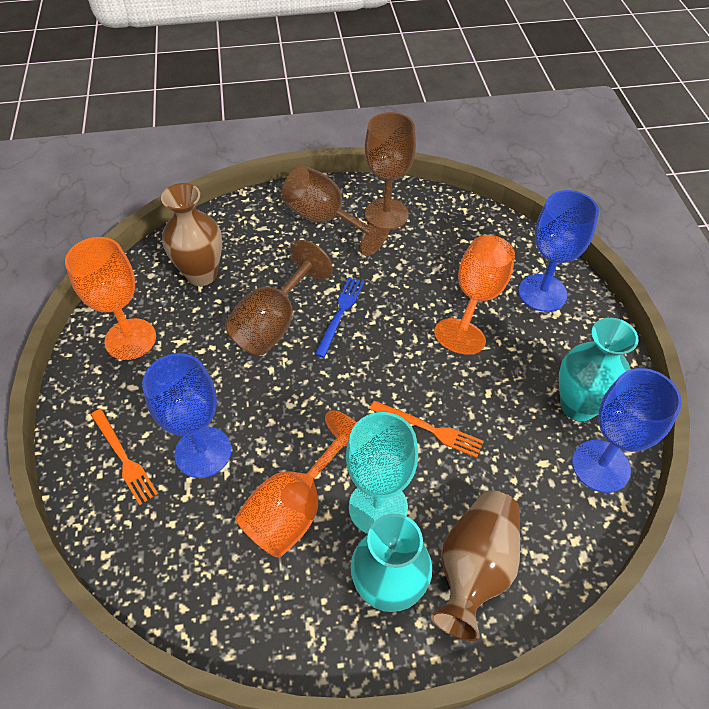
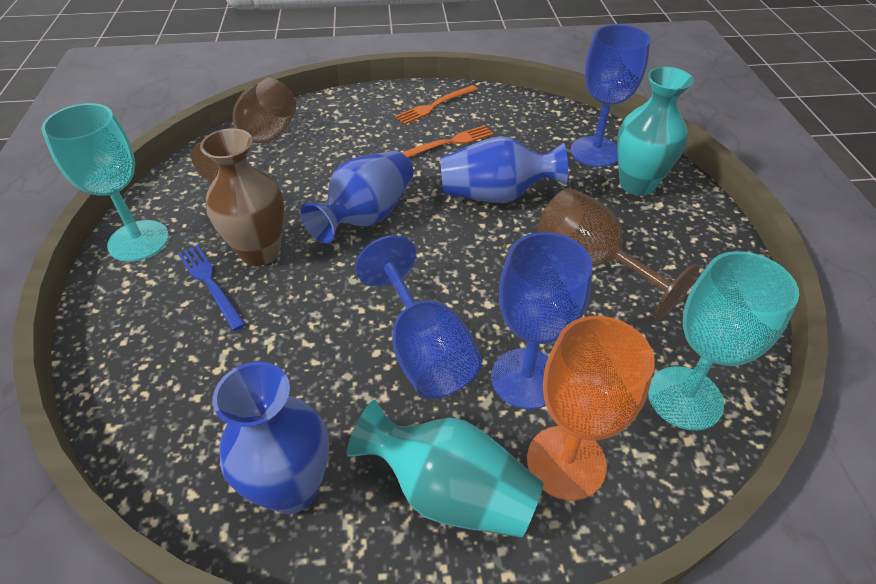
blue vase: 0 -> 3
brown goblet: 3 -> 2
brown vase: 2 -> 1
orange goblet: 3 -> 1
turquoise goblet: 1 -> 2

